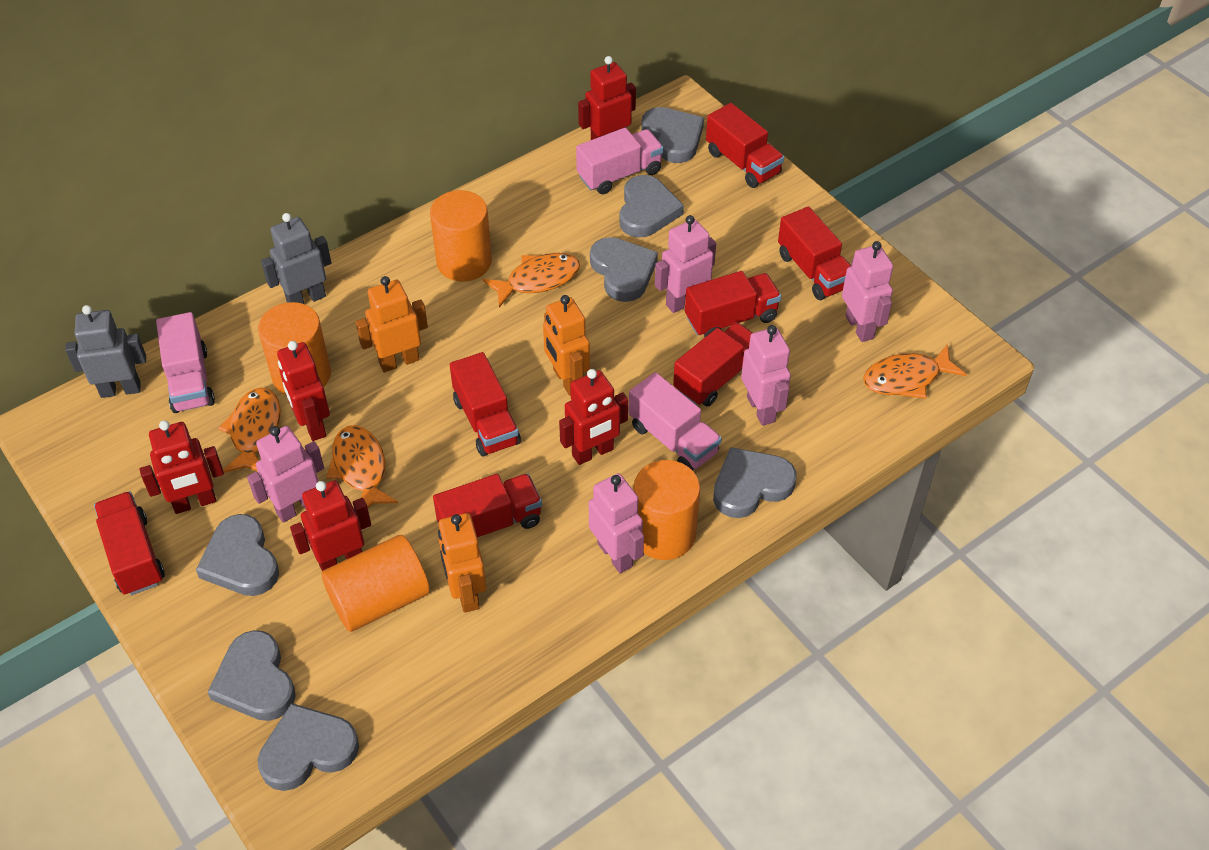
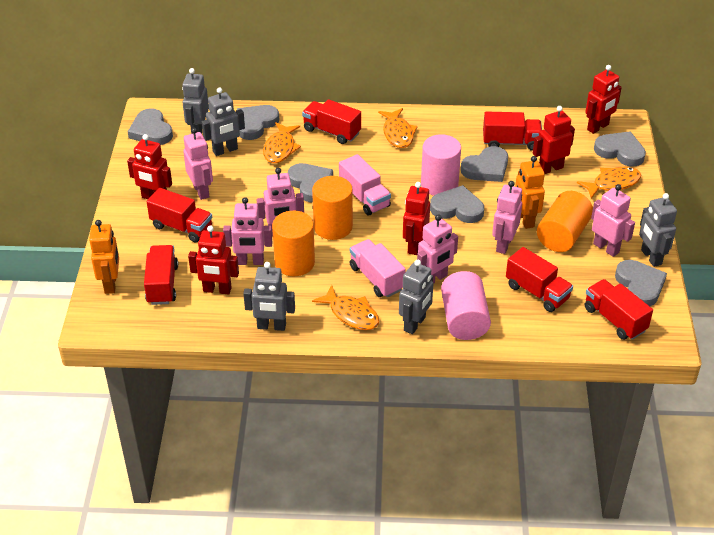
grey robot: 2 -> 5
orange cylinder: 4 -> 3
orange robot: 3 -> 2
pink cylinder: 0 -> 2
pink robot: 5 -> 6
pink truck: 3 -> 2
red truck: 7 -> 6

